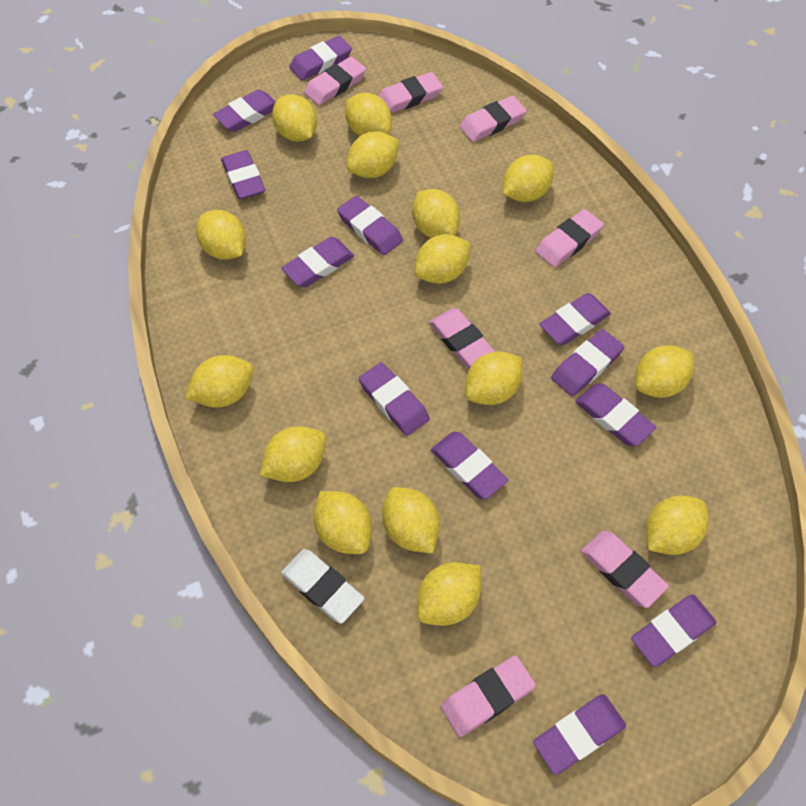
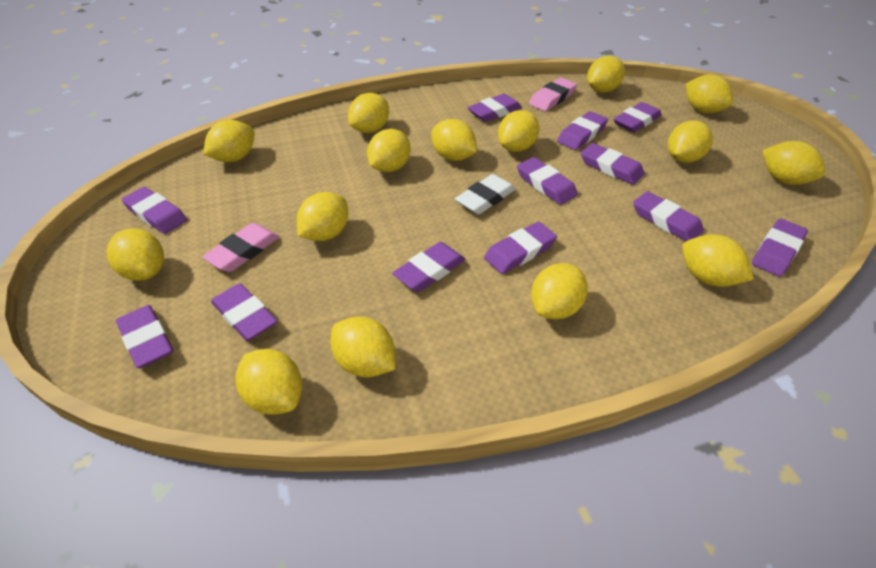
pink eraser: 7 -> 2

